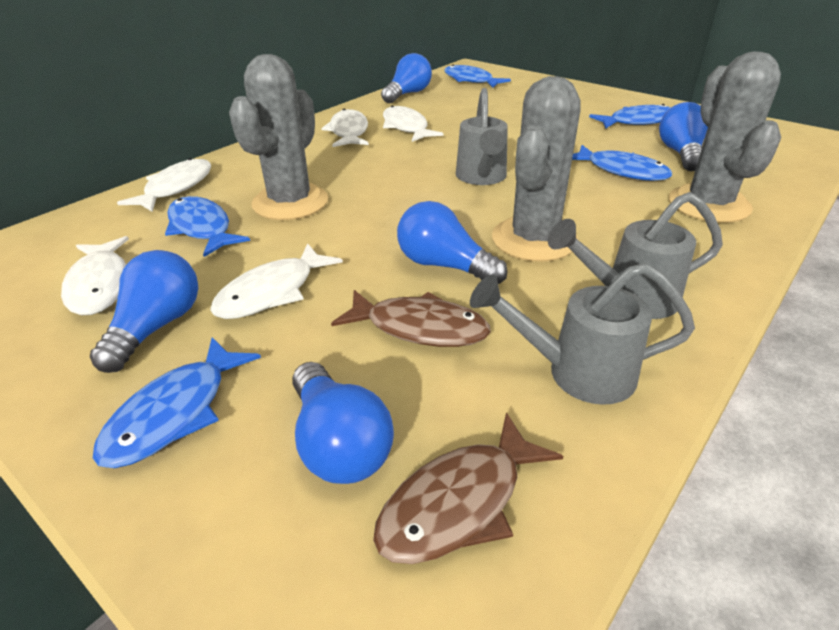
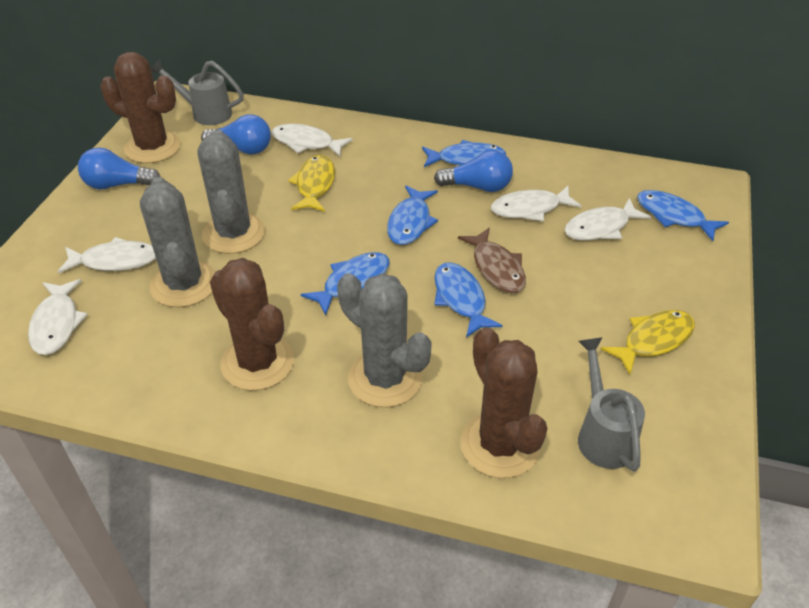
blue light bulb: 5 -> 3
brown cactus: 0 -> 3
brown fish: 2 -> 1
grey watering can: 3 -> 2
yellow fish: 0 -> 2

